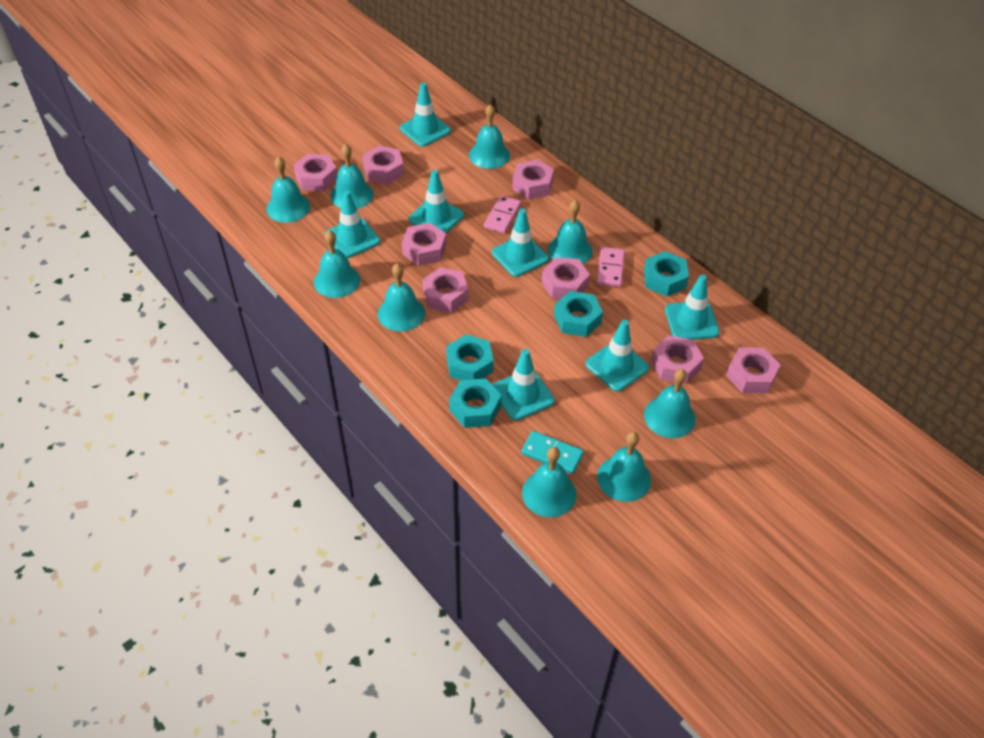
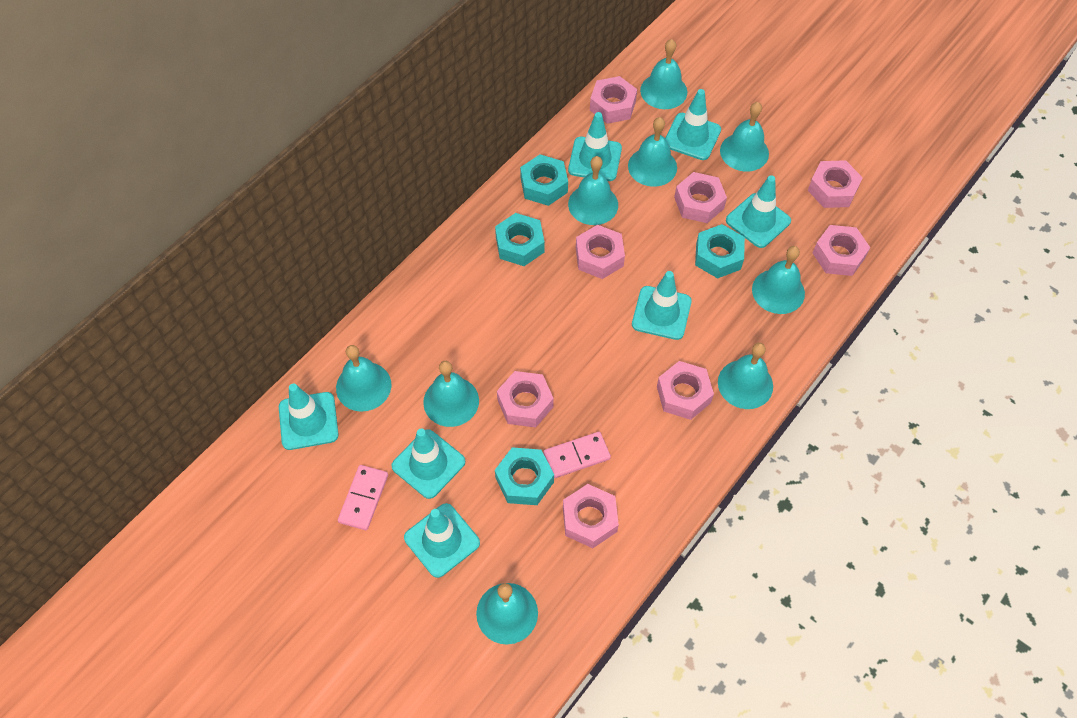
turquoise domino: 1 -> 0

